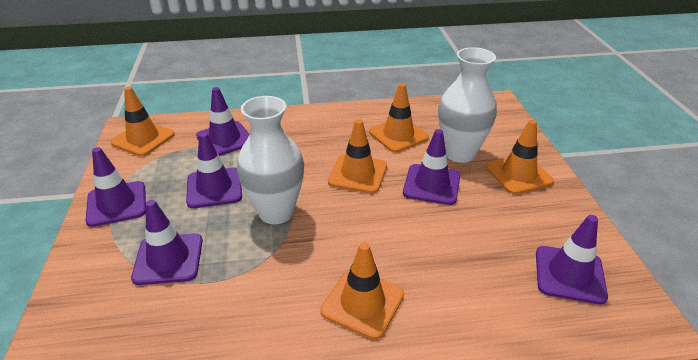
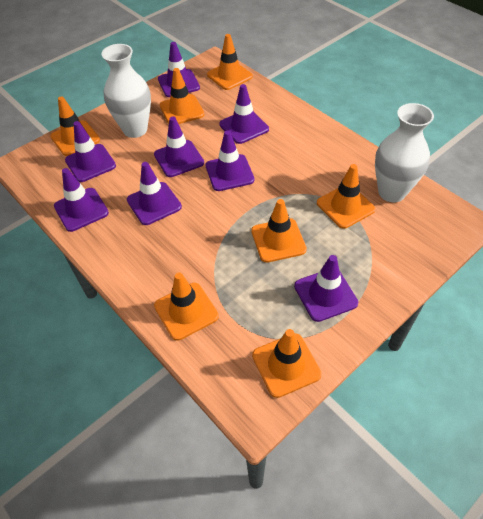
orange traffic cone: 5 -> 7
purple traffic cone: 6 -> 8

